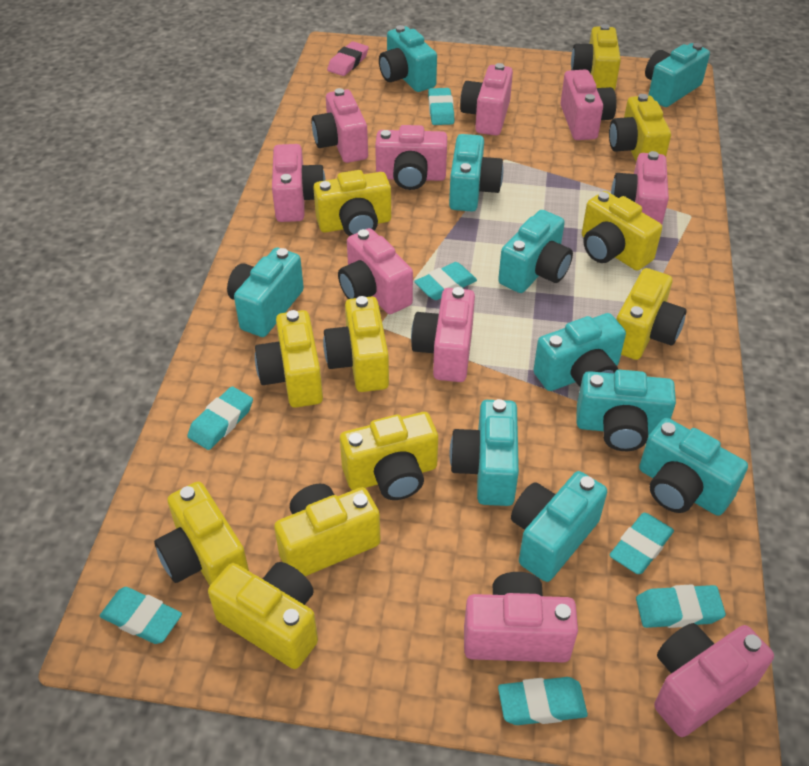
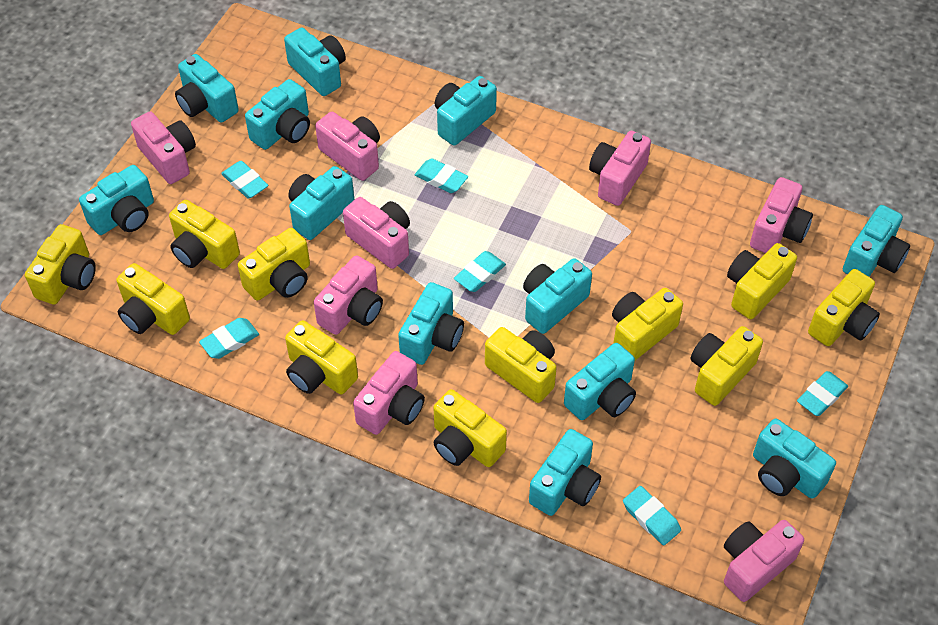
pink camera: 10 -> 8
pink eraser: 1 -> 0
turquoise camera: 10 -> 12
turquoise eraser: 7 -> 6

